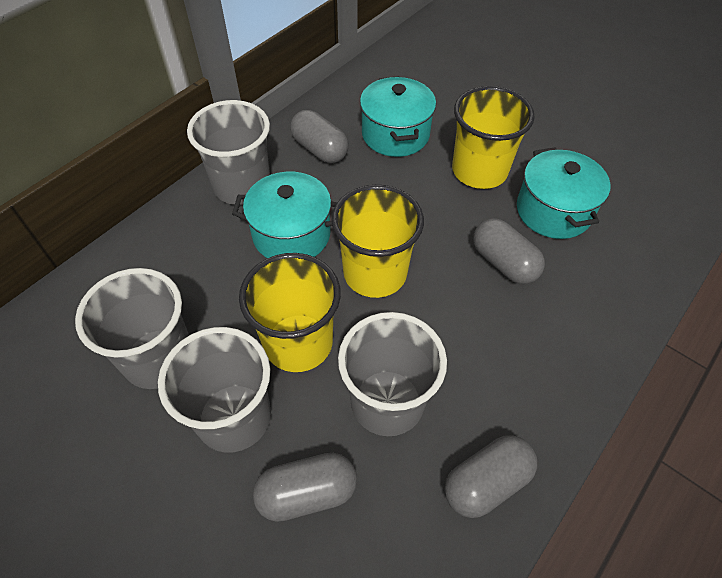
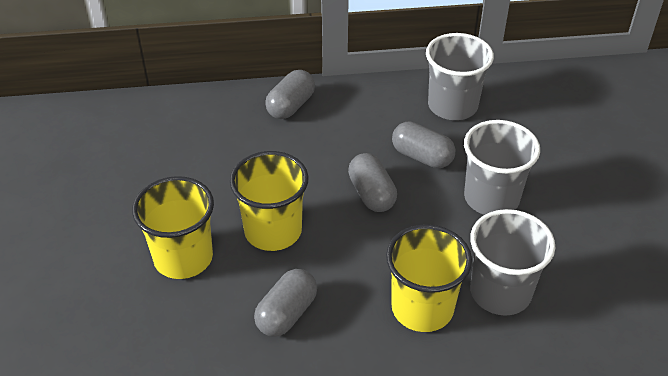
grey cup: 4 -> 3
turquoise pot: 3 -> 0

